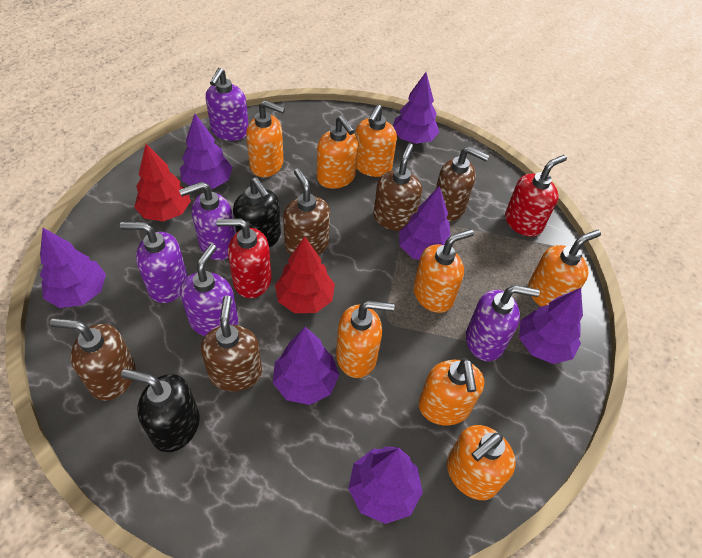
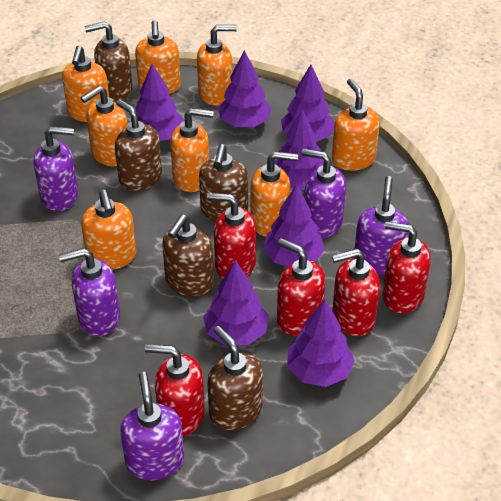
black soap dispenser: 2 -> 0
red soap dispenser: 2 -> 5
red tree: 2 -> 0

